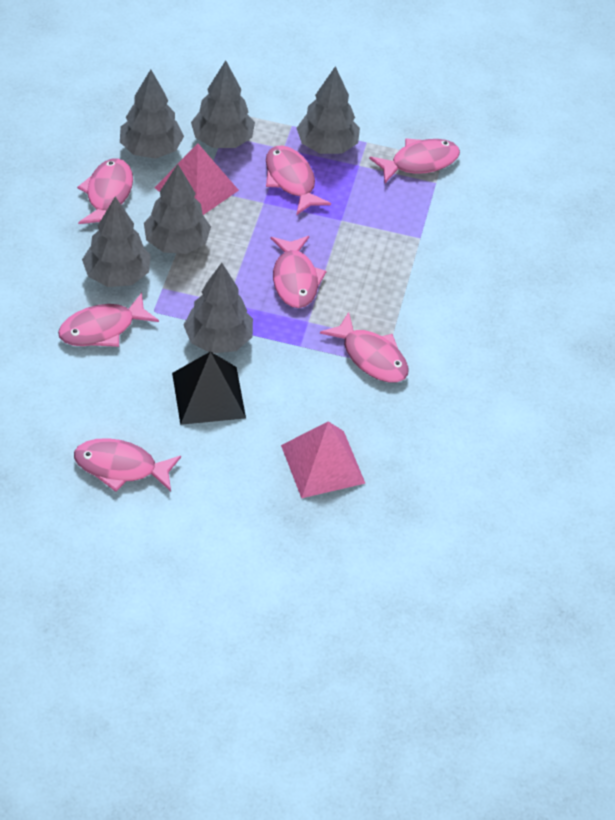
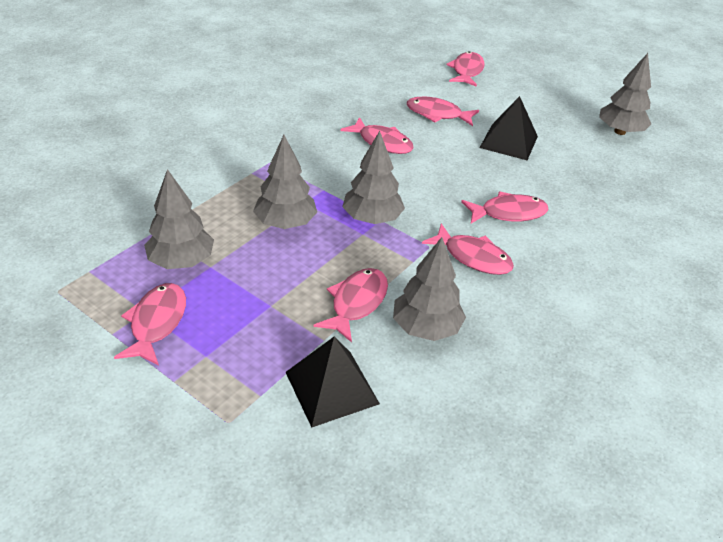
black pyramid: 1 -> 2
grey tree: 6 -> 5
pink pyramid: 2 -> 0

